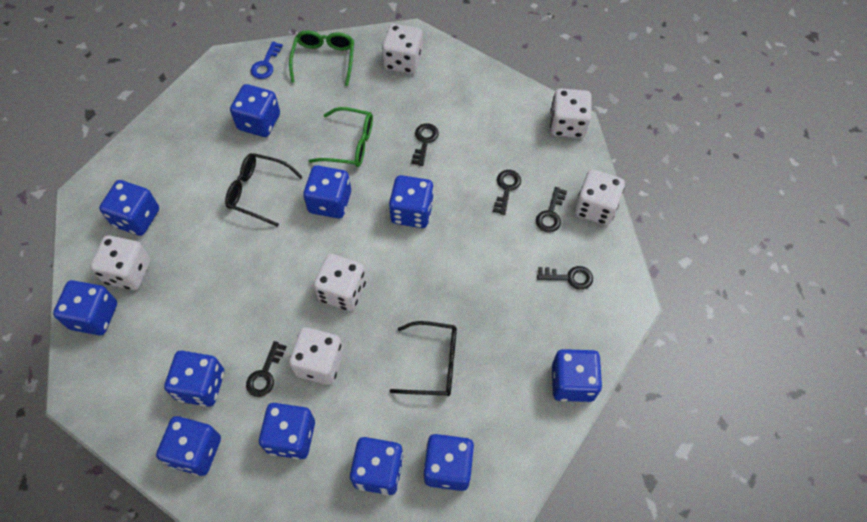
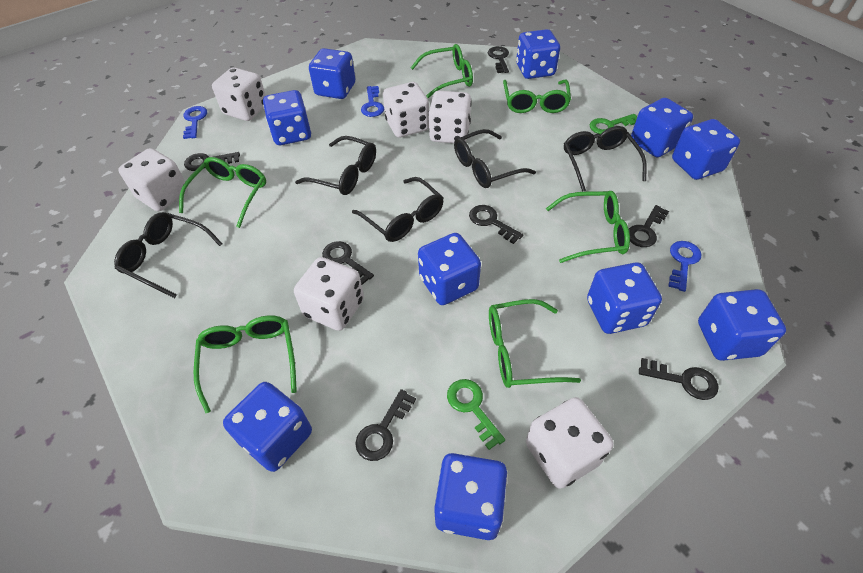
black glasses: 2 -> 5
black key: 5 -> 7
blue dice: 11 -> 10
blue key: 1 -> 3
green glasses: 2 -> 6
green key: 0 -> 2

